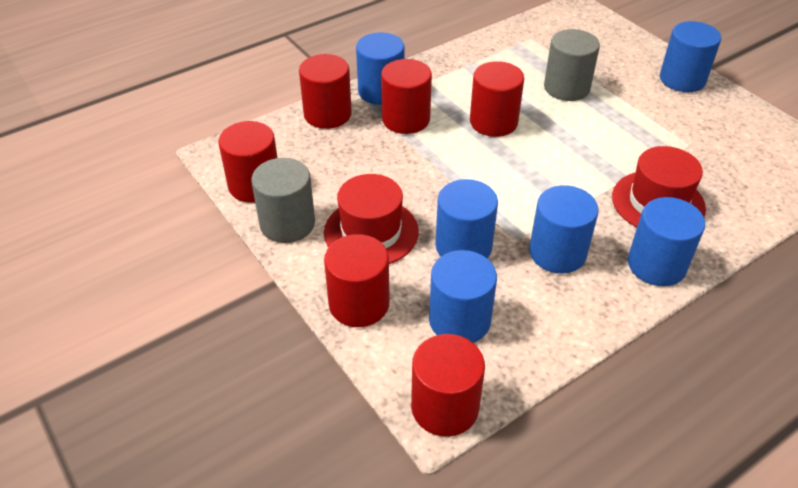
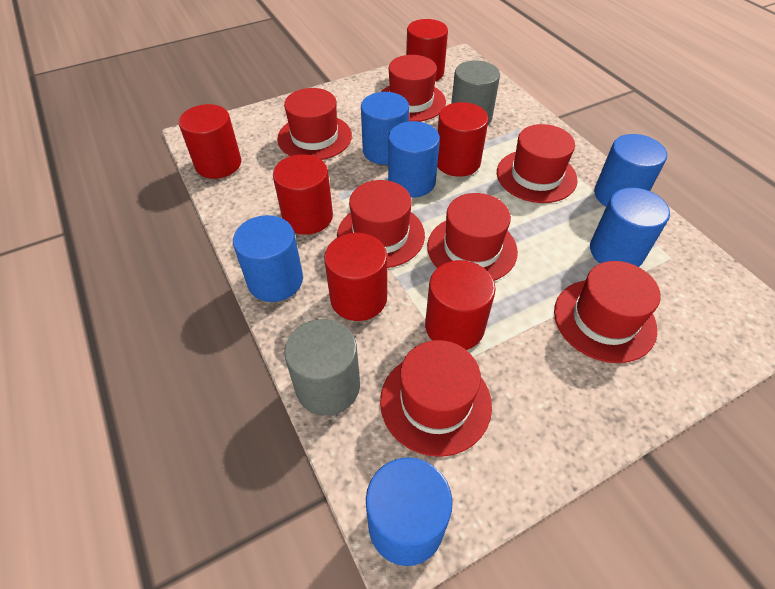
red hat: 2 -> 7

